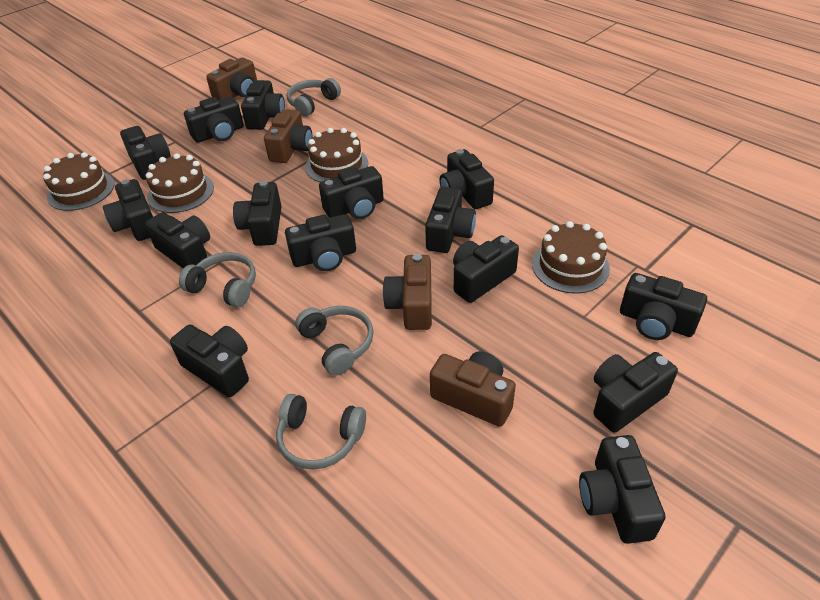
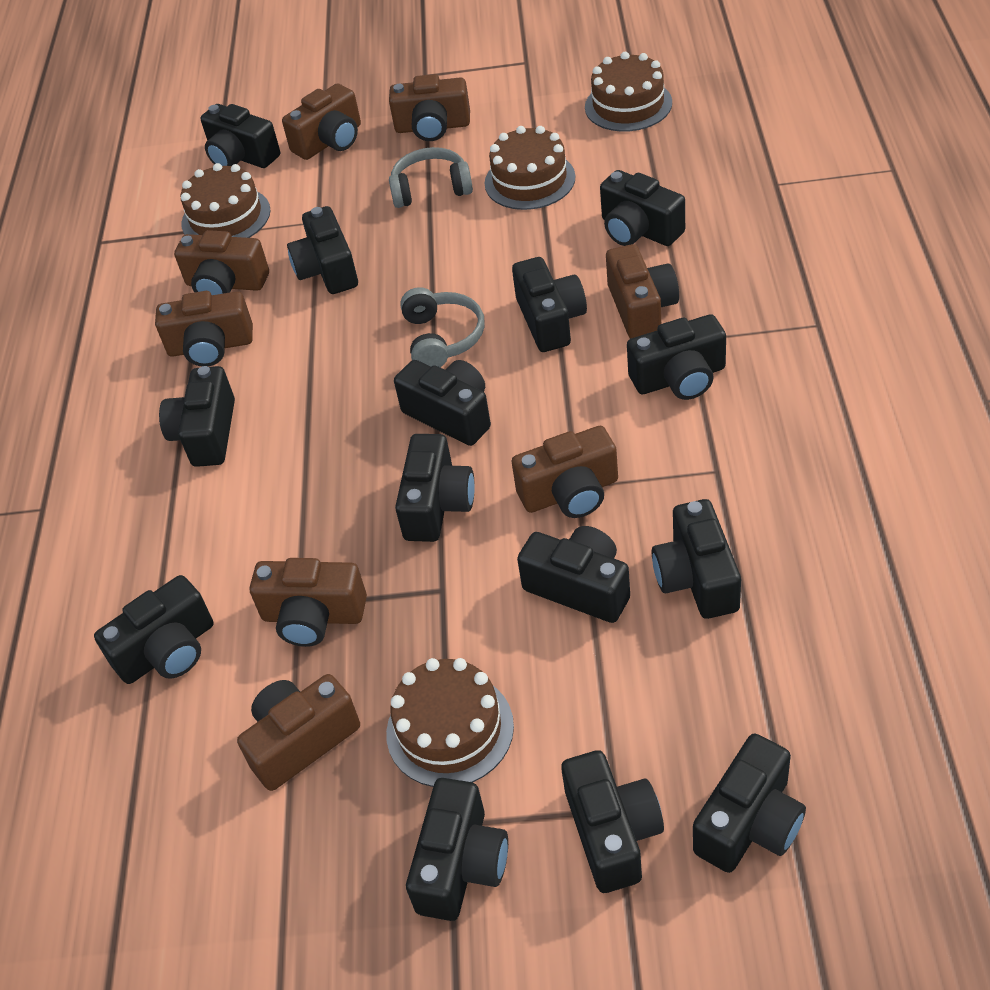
black camera: 15 -> 14
brown camera: 4 -> 8
grey headphones: 4 -> 2

